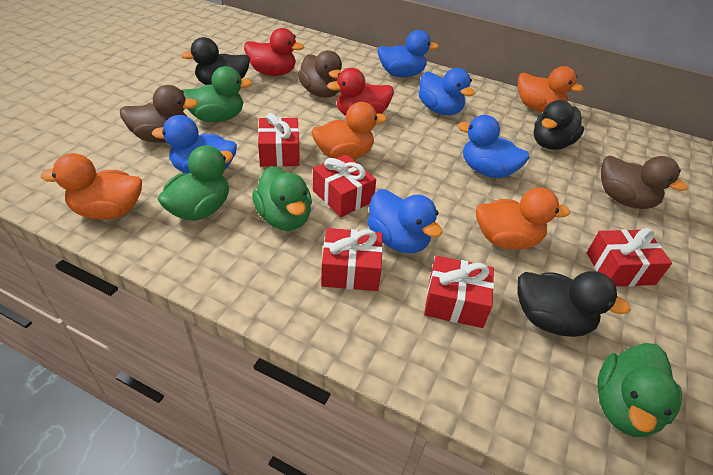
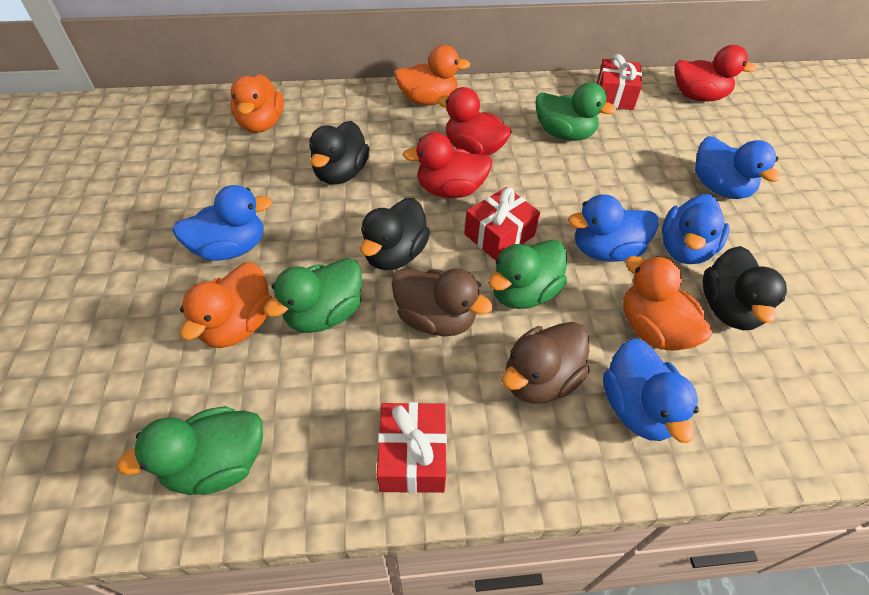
brown duck: 3 -> 2
red duck: 2 -> 3
red gift: 5 -> 3

